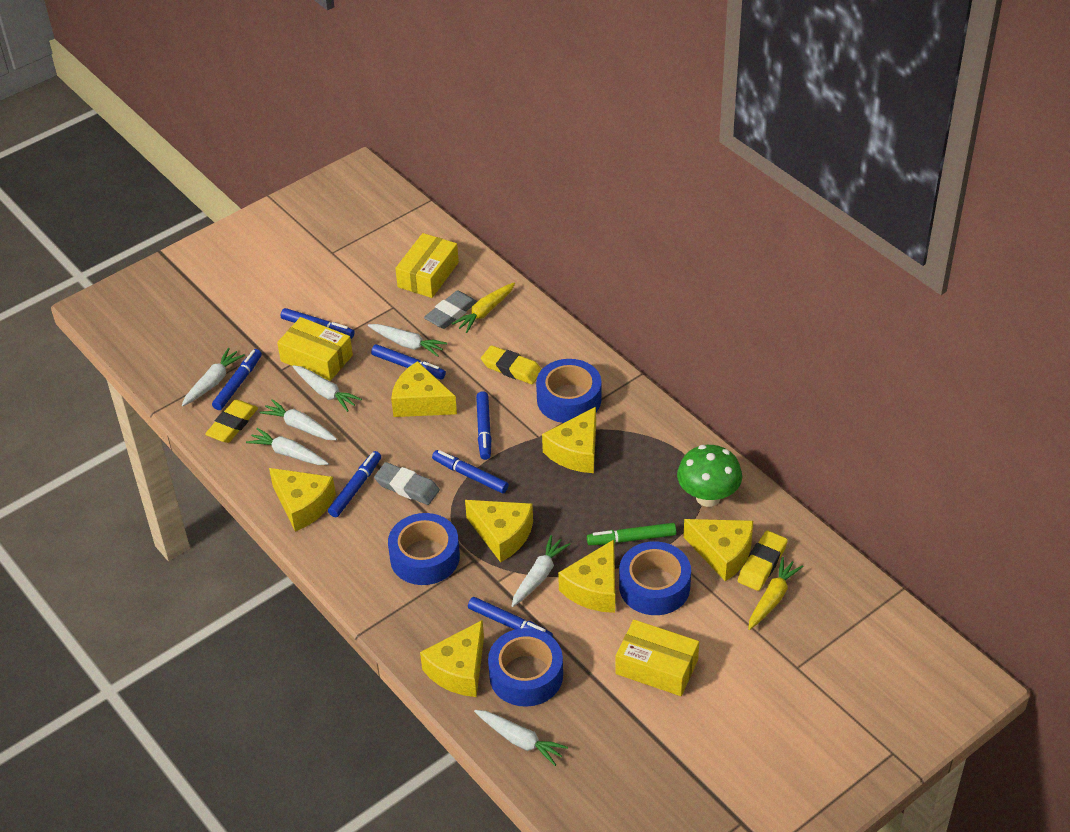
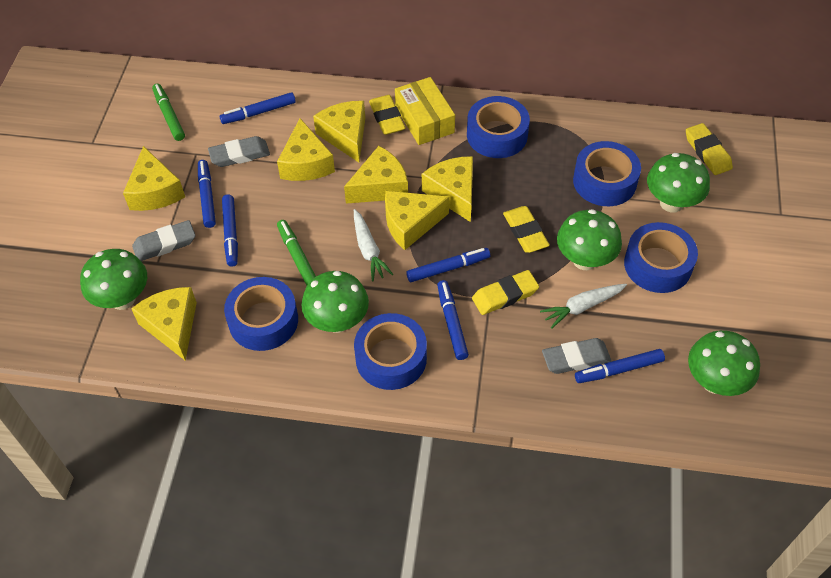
blue marker: 7 -> 6
blue tape: 4 -> 5
green marker: 1 -> 2
green mushroom: 1 -> 5
grey eraser: 2 -> 3
white carrot: 7 -> 2
yellow box: 3 -> 1
yellow carrot: 2 -> 0
yellow eraser: 3 -> 4

